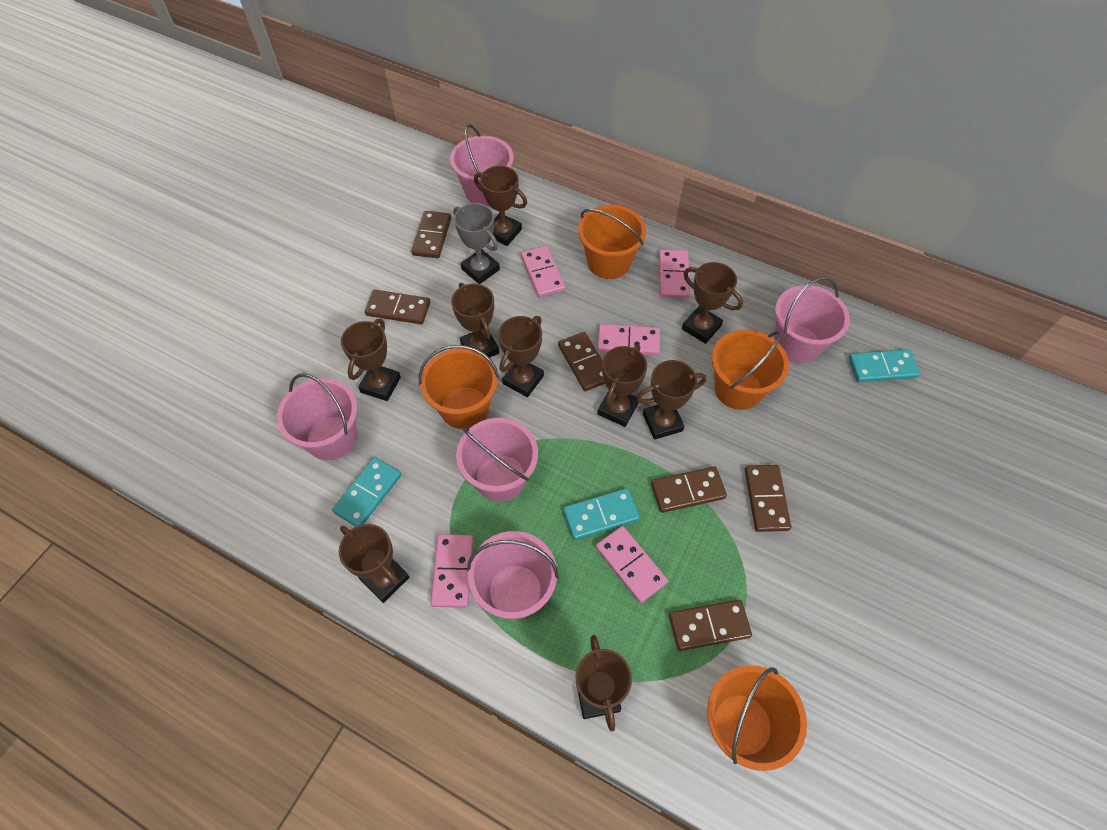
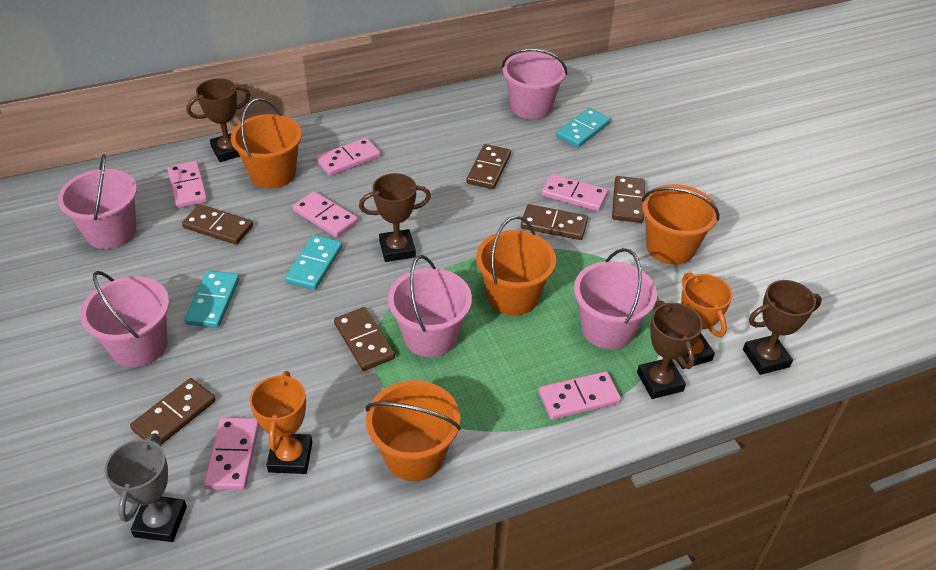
brown trophy: 9 -> 4
orange trophy: 0 -> 2
pink domino: 5 -> 6

